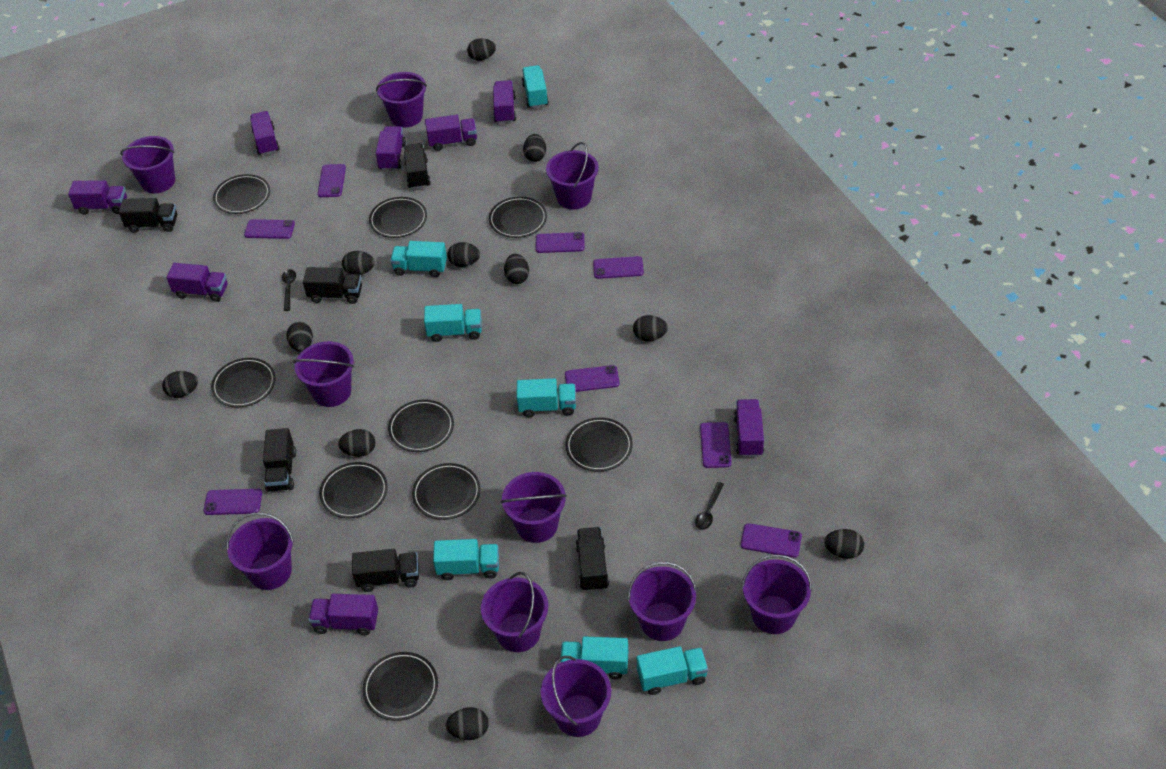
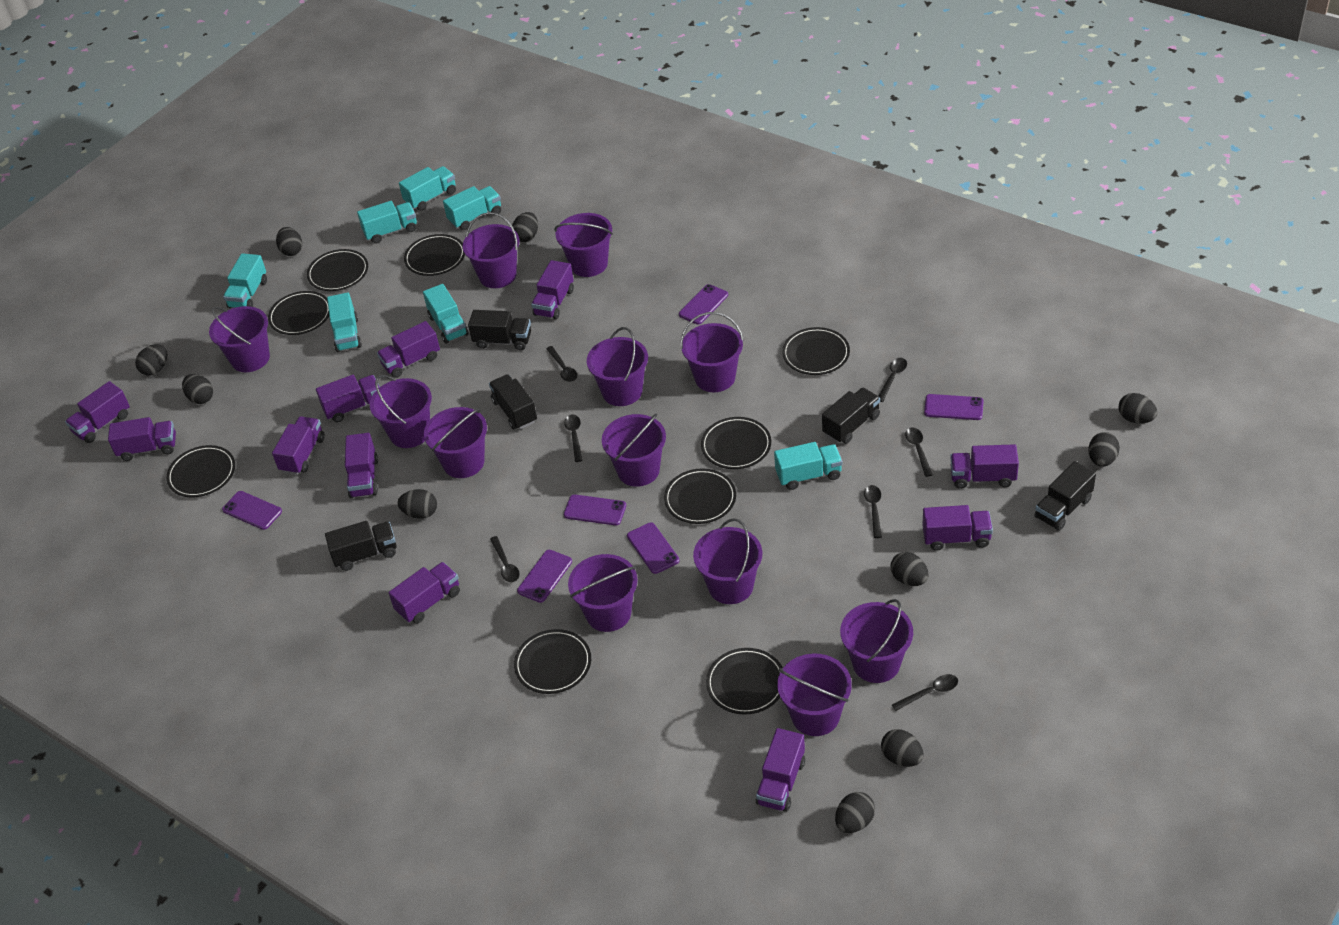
black egg: 11 -> 10
black spoon: 2 -> 7
black truck: 6 -> 5
purple bucket: 10 -> 12
purple phone: 8 -> 6
purple truck: 8 -> 11

